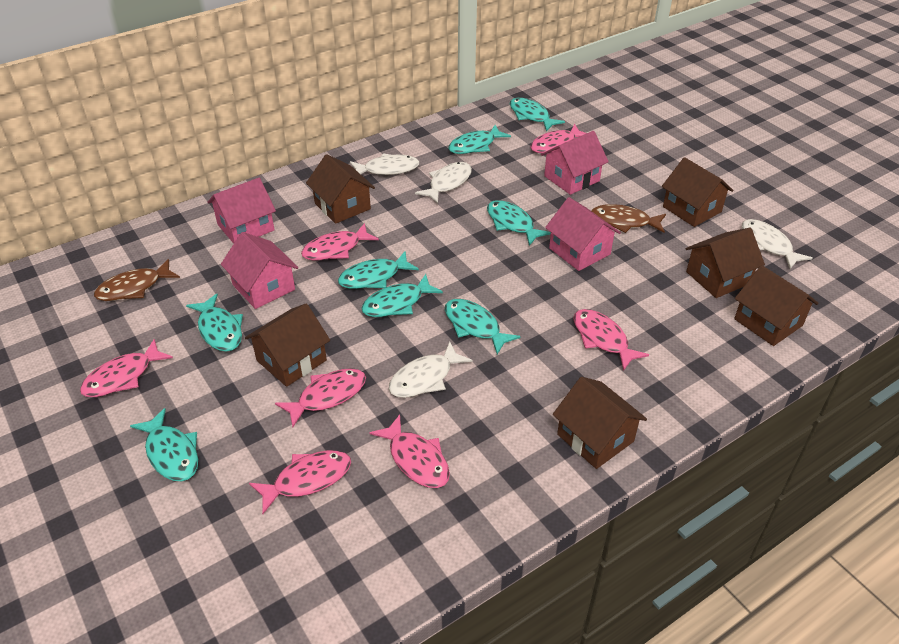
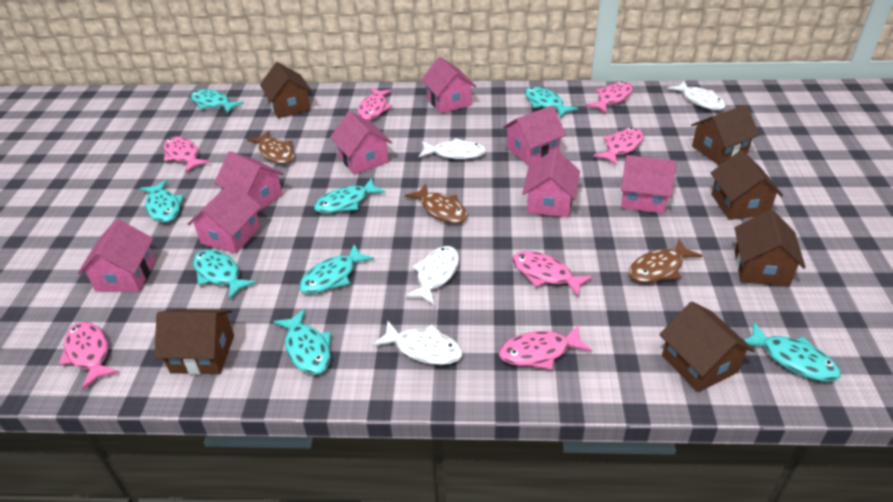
brown fish: 2 -> 3
pink house: 4 -> 8

